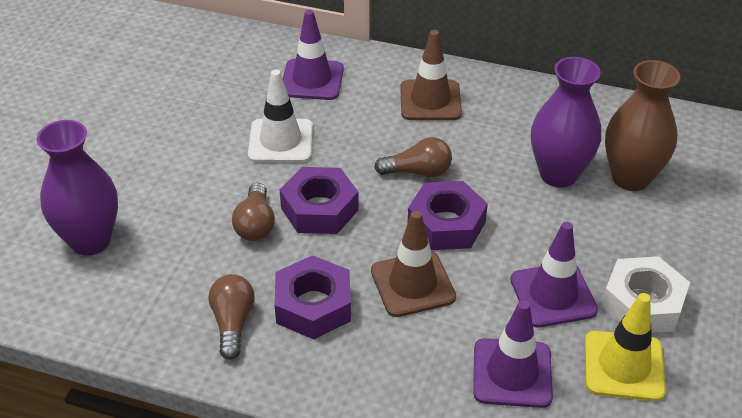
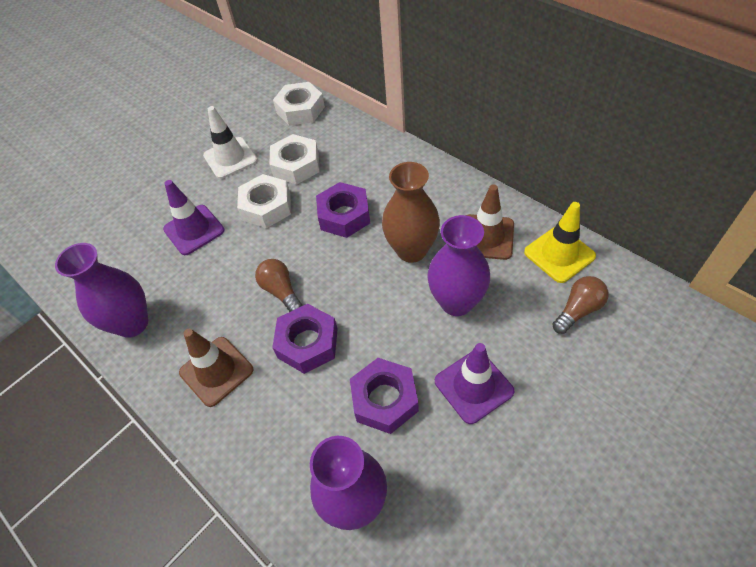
brown light bulb: 3 -> 2
purple traffic cone: 3 -> 2
purple vase: 2 -> 3
white nut: 1 -> 3

